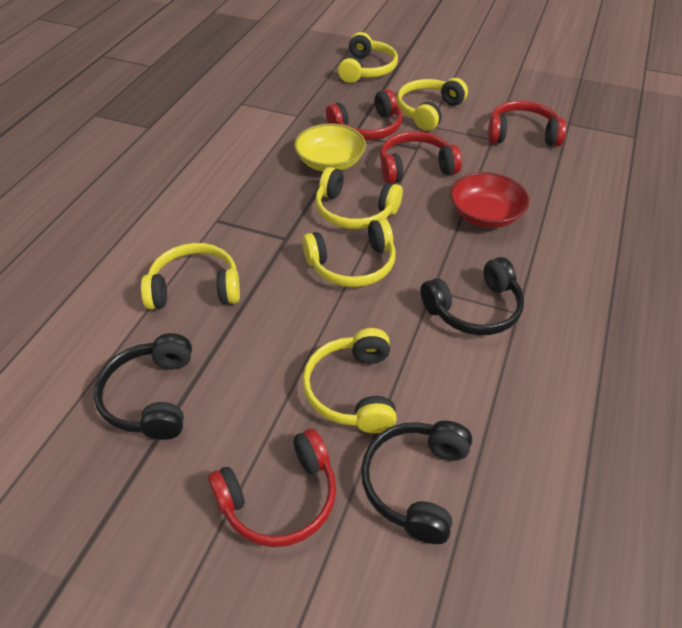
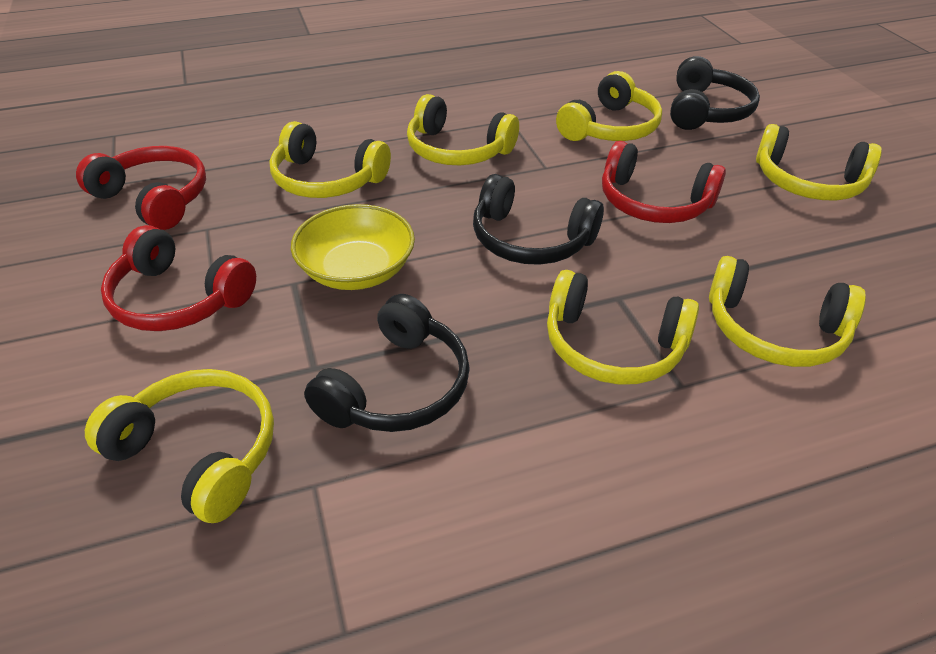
red bowl: 1 -> 0
red headphones: 4 -> 3
yellow headphones: 6 -> 7

